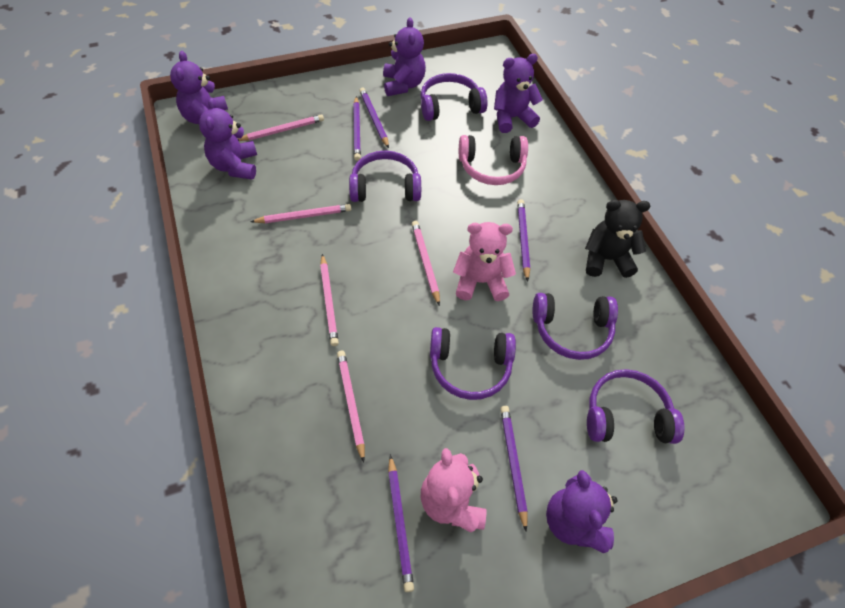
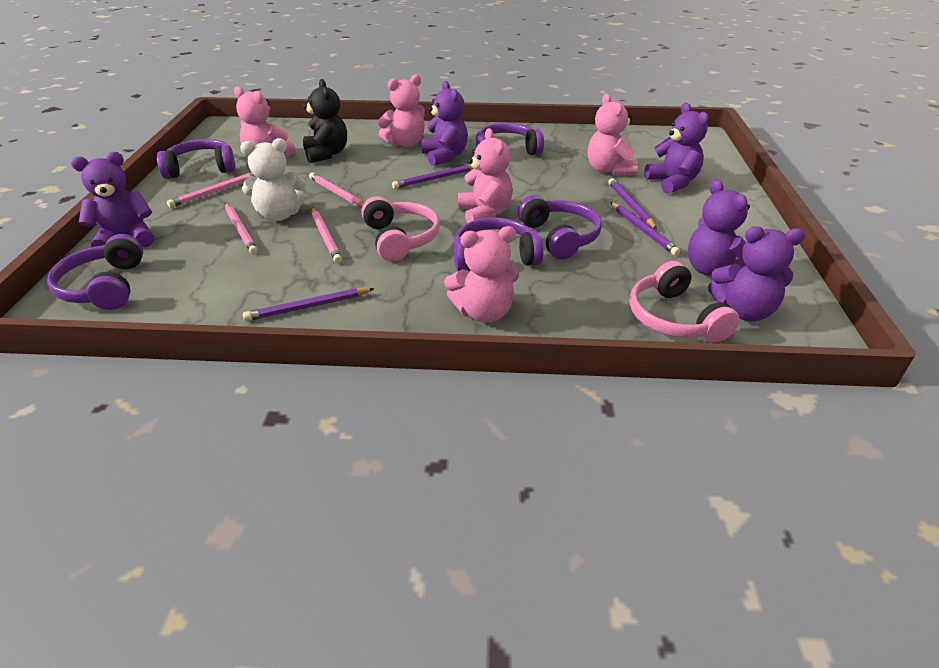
pink headphones: 1 -> 2
pink pencil: 5 -> 4
pink teddy bear: 2 -> 5
purple pencil: 5 -> 4
white teddy bear: 0 -> 1

